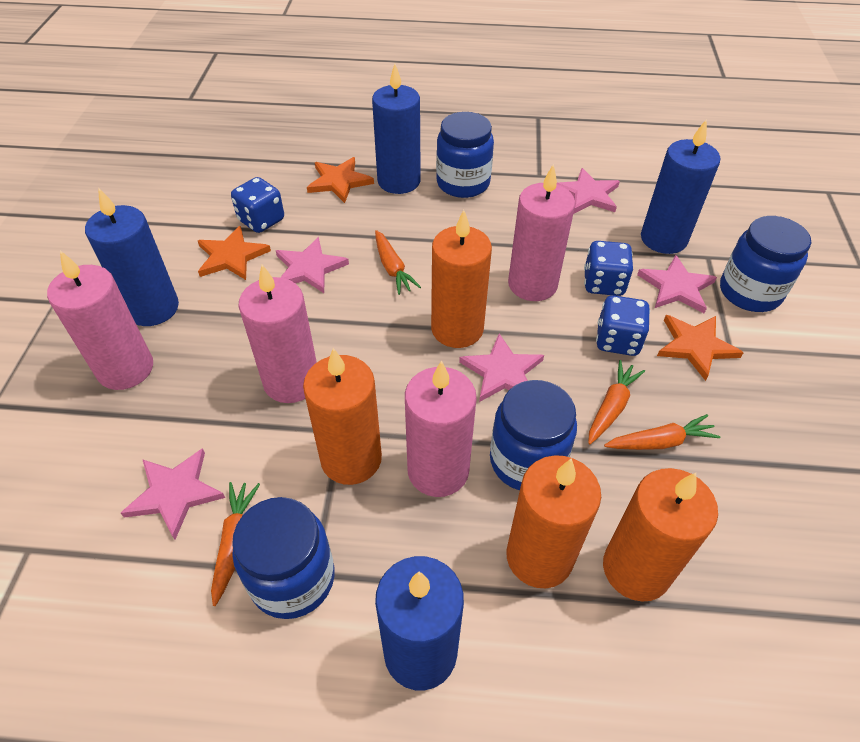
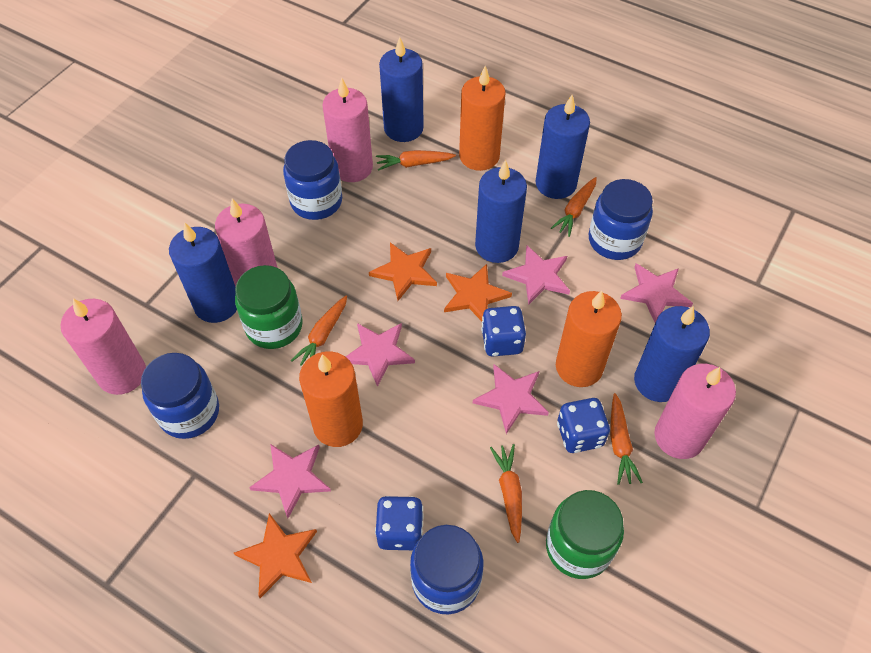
blue candle: 4 -> 5
green jar: 0 -> 2
orange candle: 4 -> 3
orange carrot: 4 -> 5

